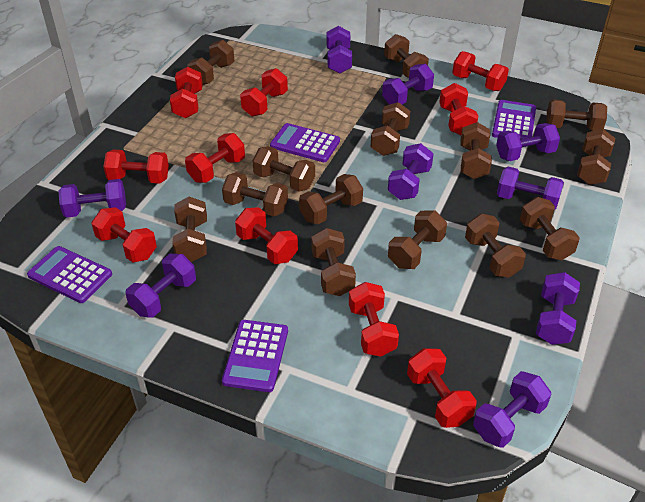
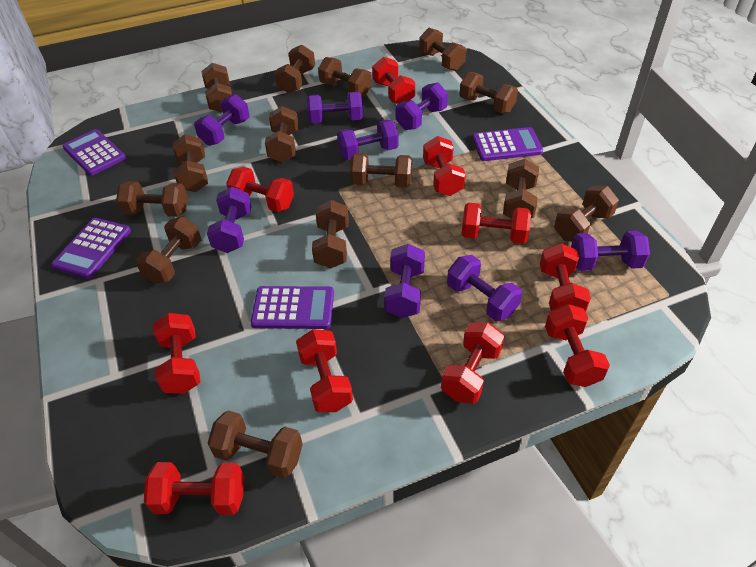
purple dumbbell: 9 -> 8

